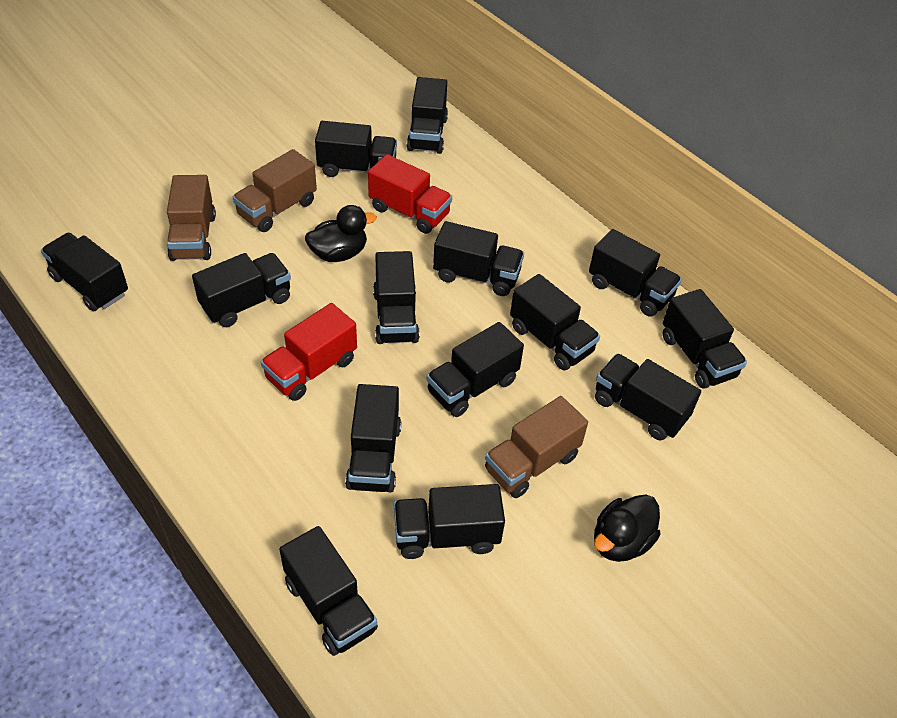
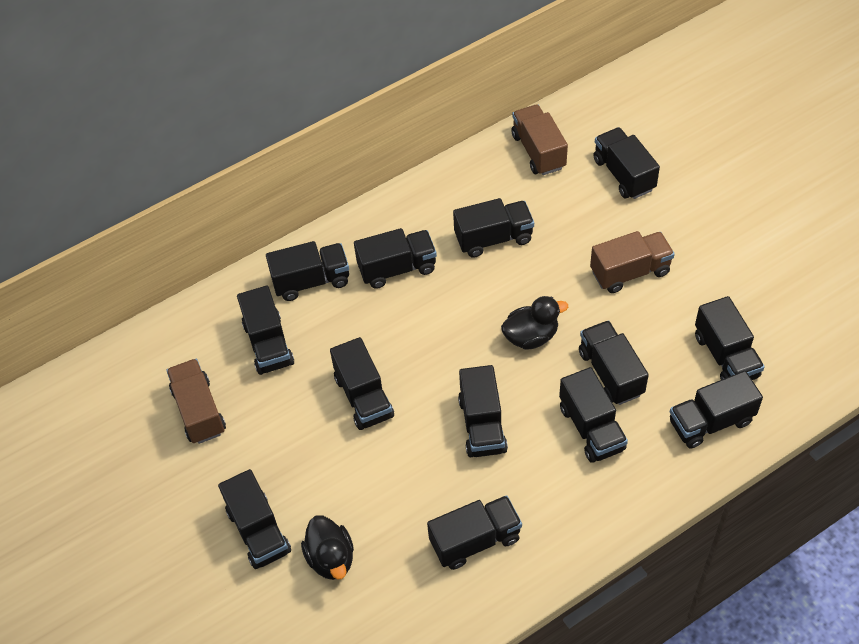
black truck: 14 -> 13
red truck: 2 -> 0

